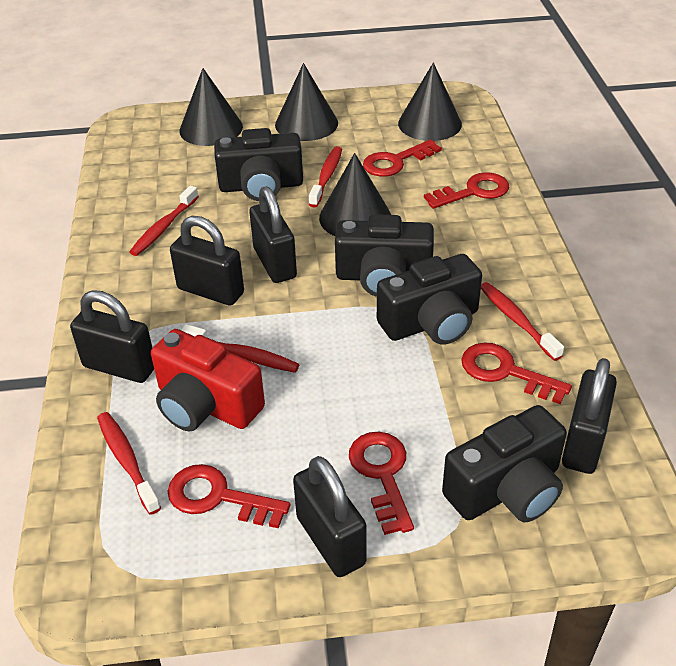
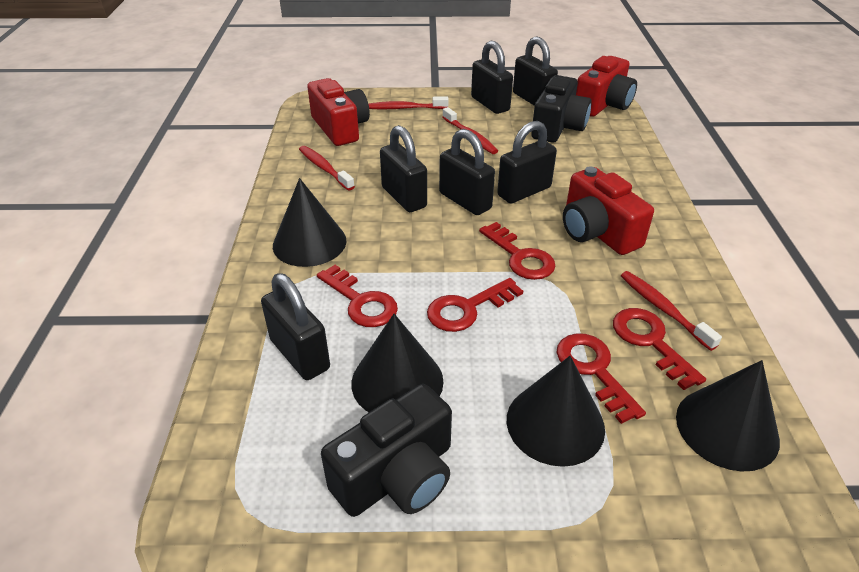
black camera: 4 -> 2
black padlock: 5 -> 6
red camera: 1 -> 3
red toothbrush: 5 -> 4

